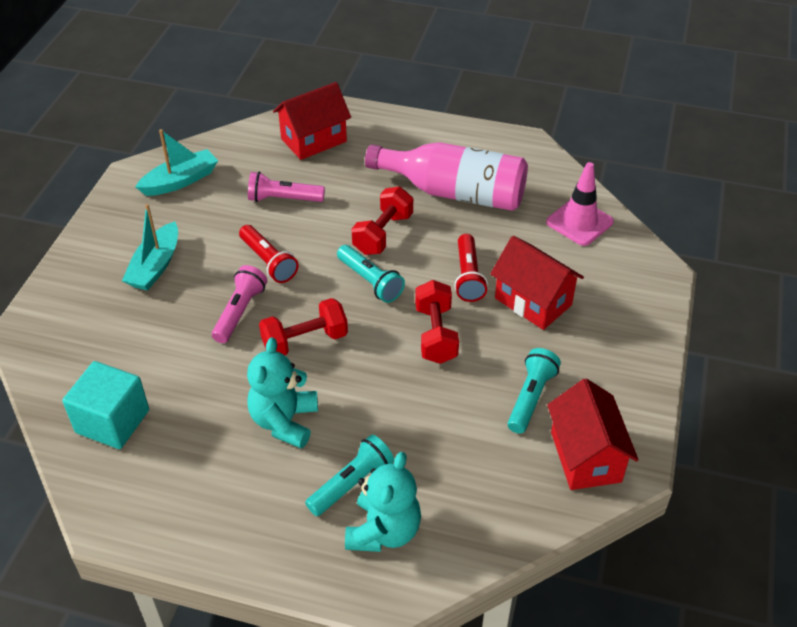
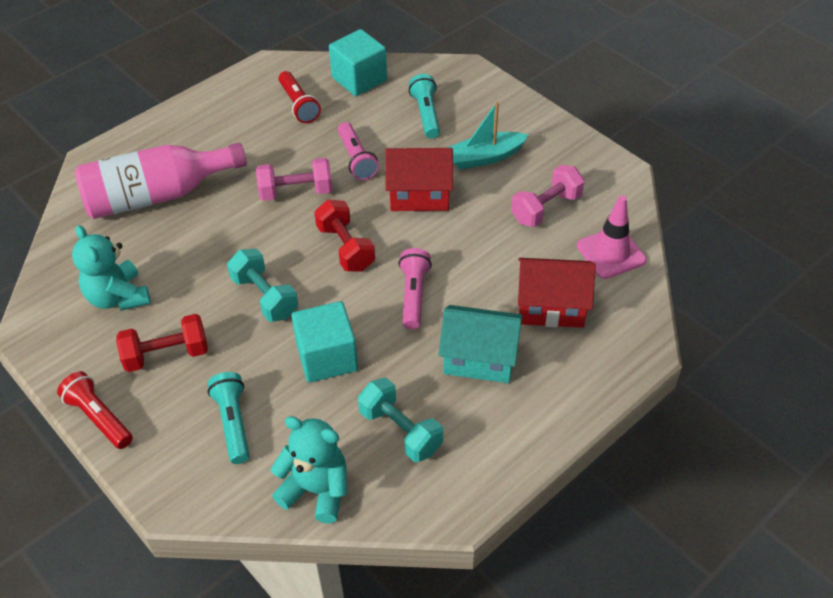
pink dumbbell: 0 -> 2
red dumbbell: 3 -> 2
red house: 3 -> 2
turquoise boat: 2 -> 1
turquoise cube: 1 -> 2
turquoise dumbbell: 0 -> 2
turquoise flashlight: 3 -> 2
turquoise house: 0 -> 1

